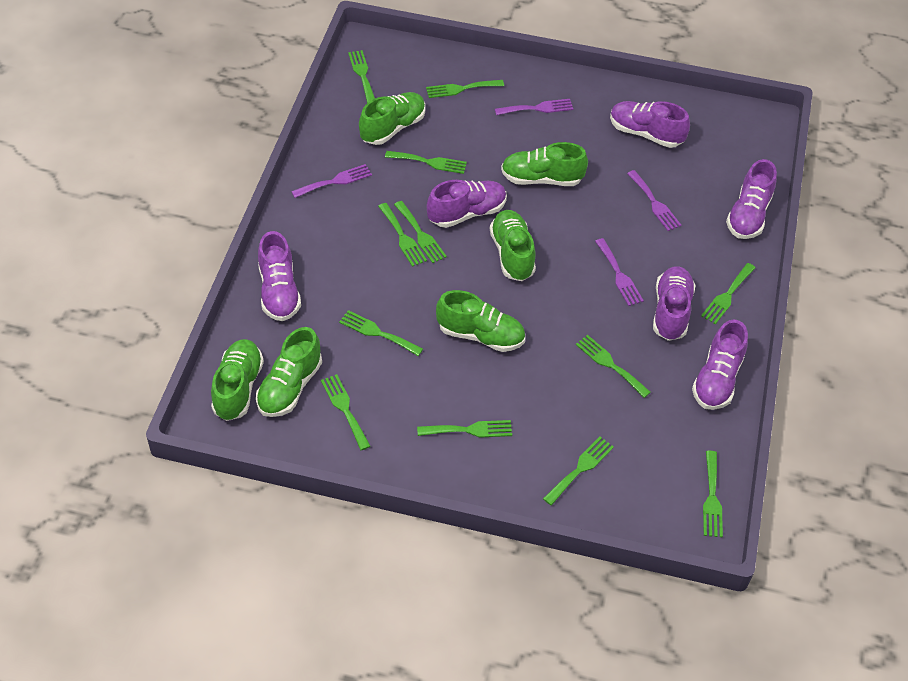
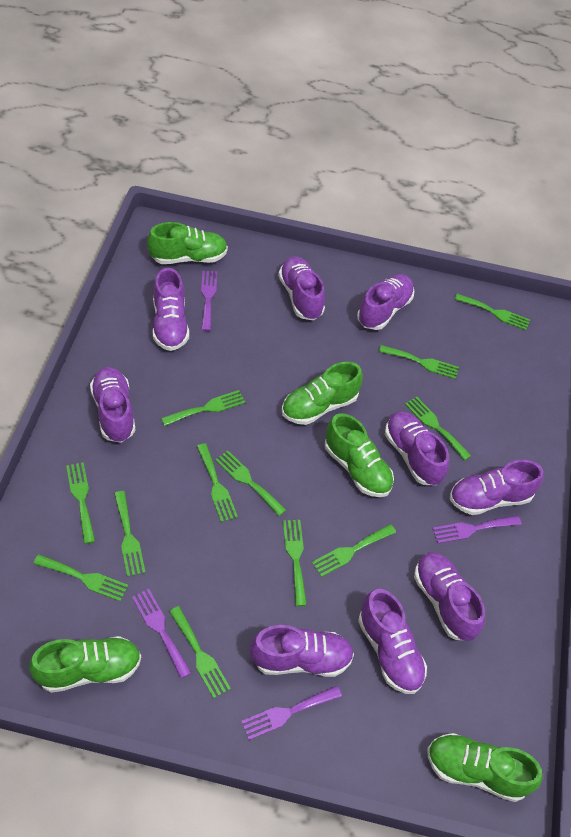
green shoe: 6 -> 5
purple shoe: 6 -> 9

